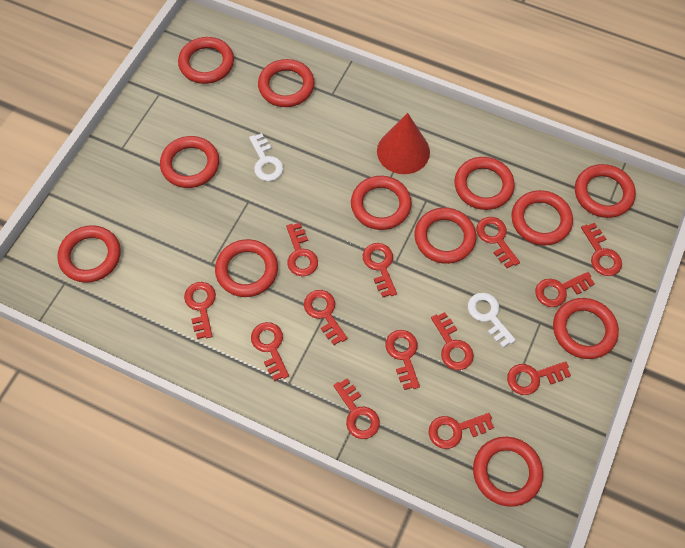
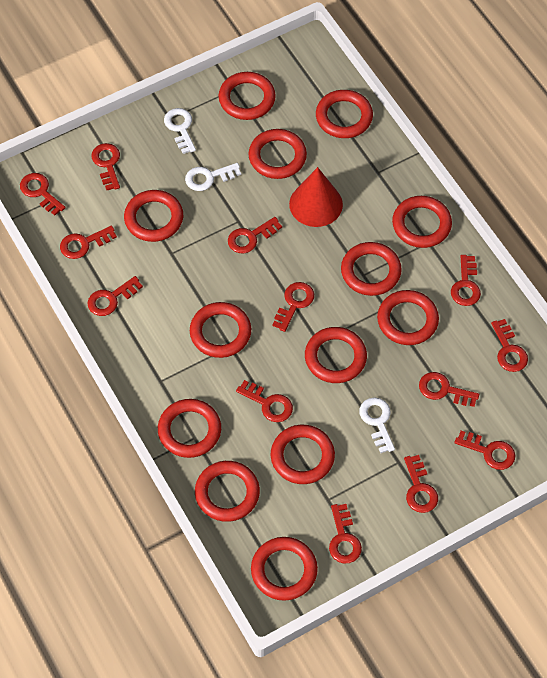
red ring: 12 -> 13
white key: 2 -> 3

